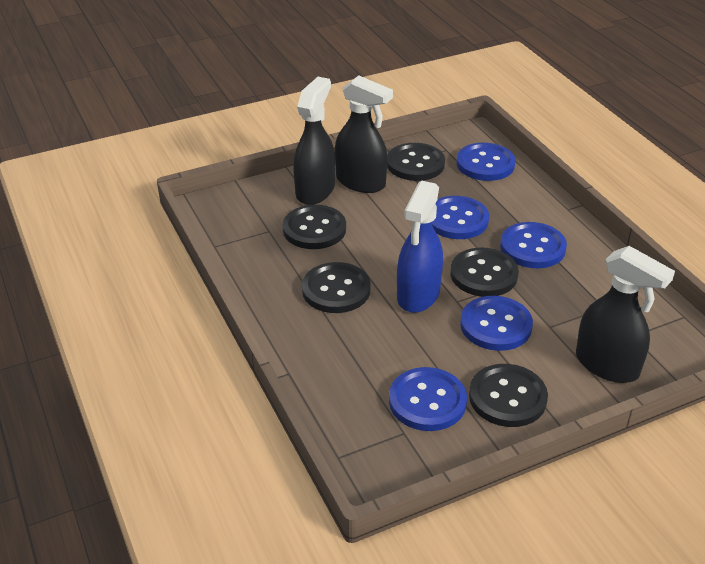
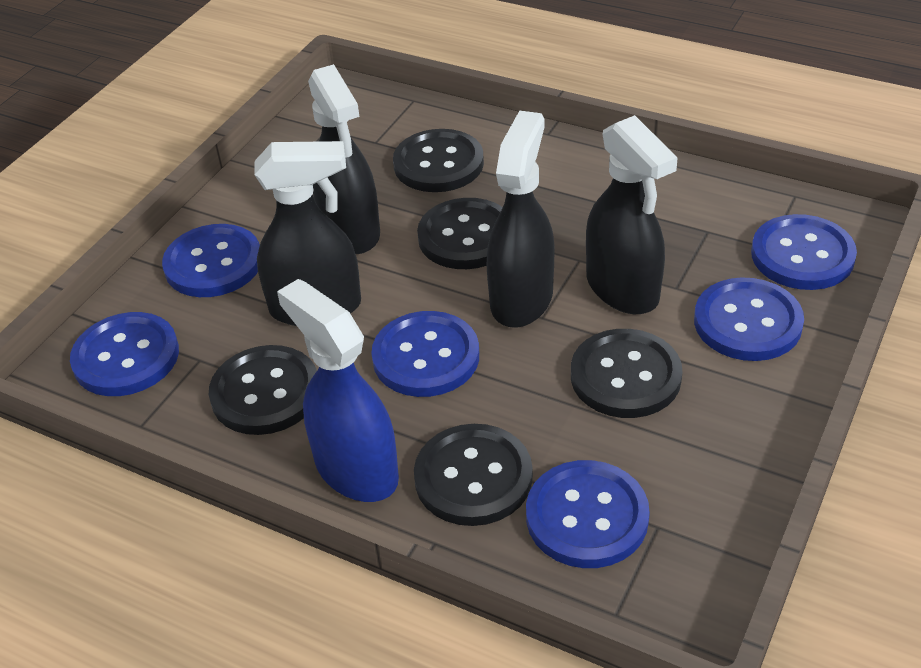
black spray bottle: 3 -> 4
blue button: 5 -> 6

